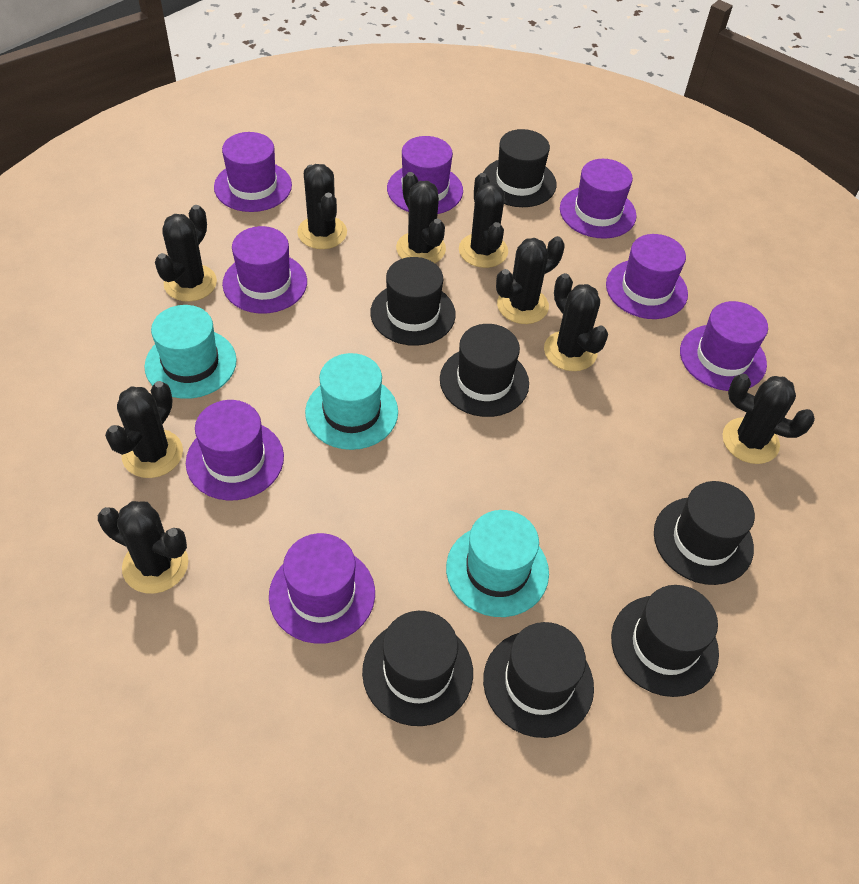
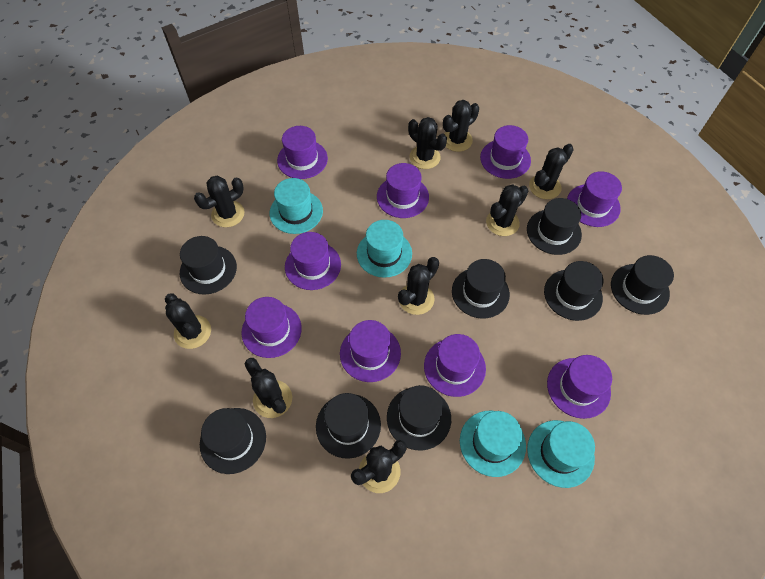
black hat: 7 -> 8
purple hat: 8 -> 9
turquoise hat: 3 -> 4

